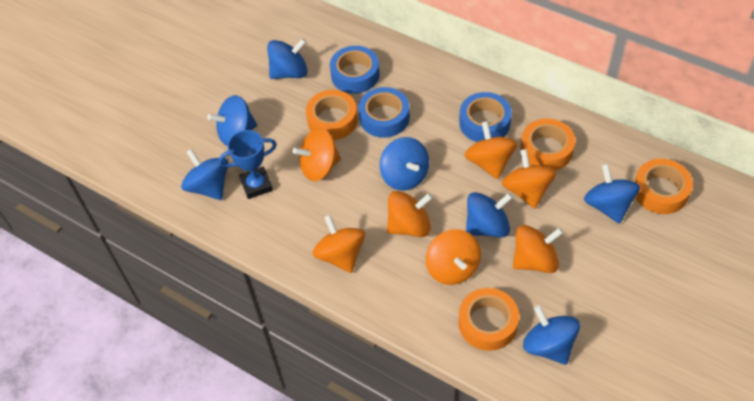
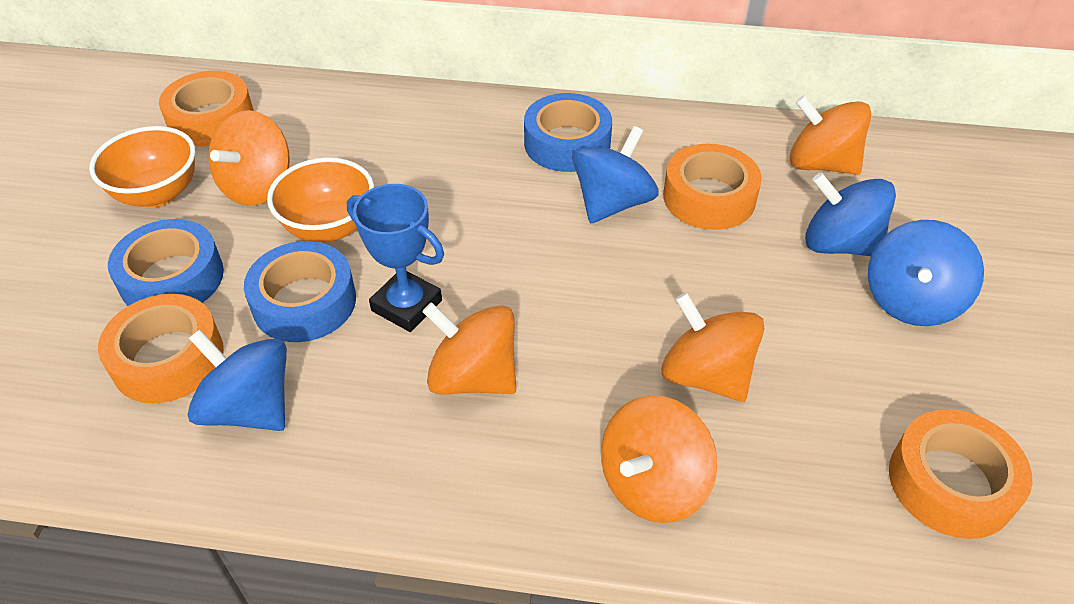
blue spinning top: 7 -> 4
orange bowl: 0 -> 2
orange spinning top: 7 -> 5

